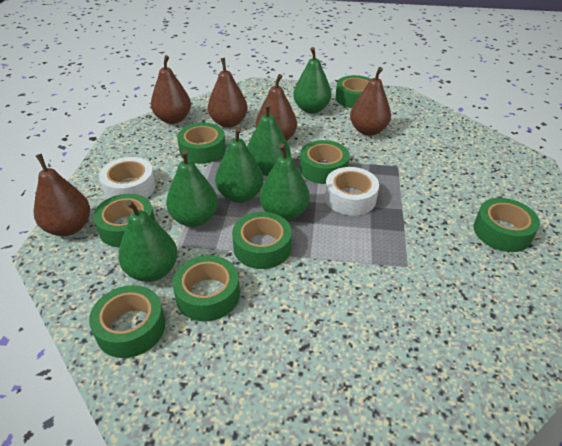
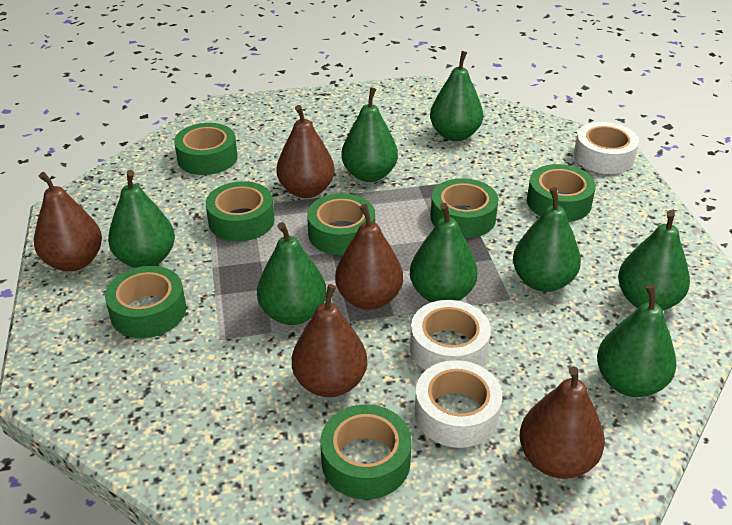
green pear: 6 -> 8
green tape: 8 -> 7
white tape: 2 -> 3

